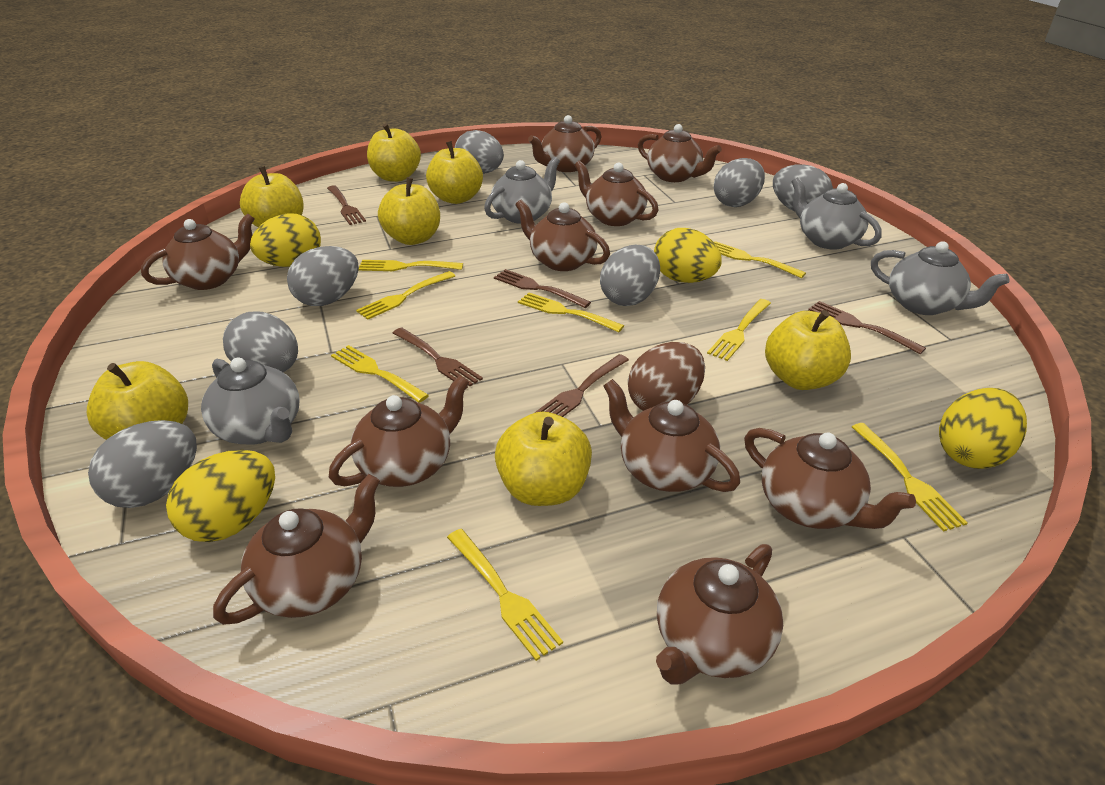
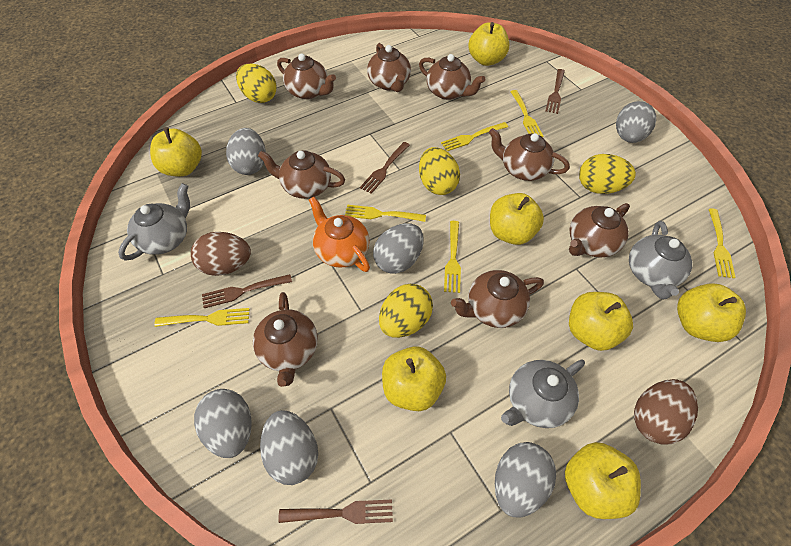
brown egg: 1 -> 2
brown fork: 5 -> 4
brown teapot: 10 -> 8
grey egg: 7 -> 6
grey teapot: 4 -> 3
orange teapot: 0 -> 1
yellow fork: 8 -> 6

